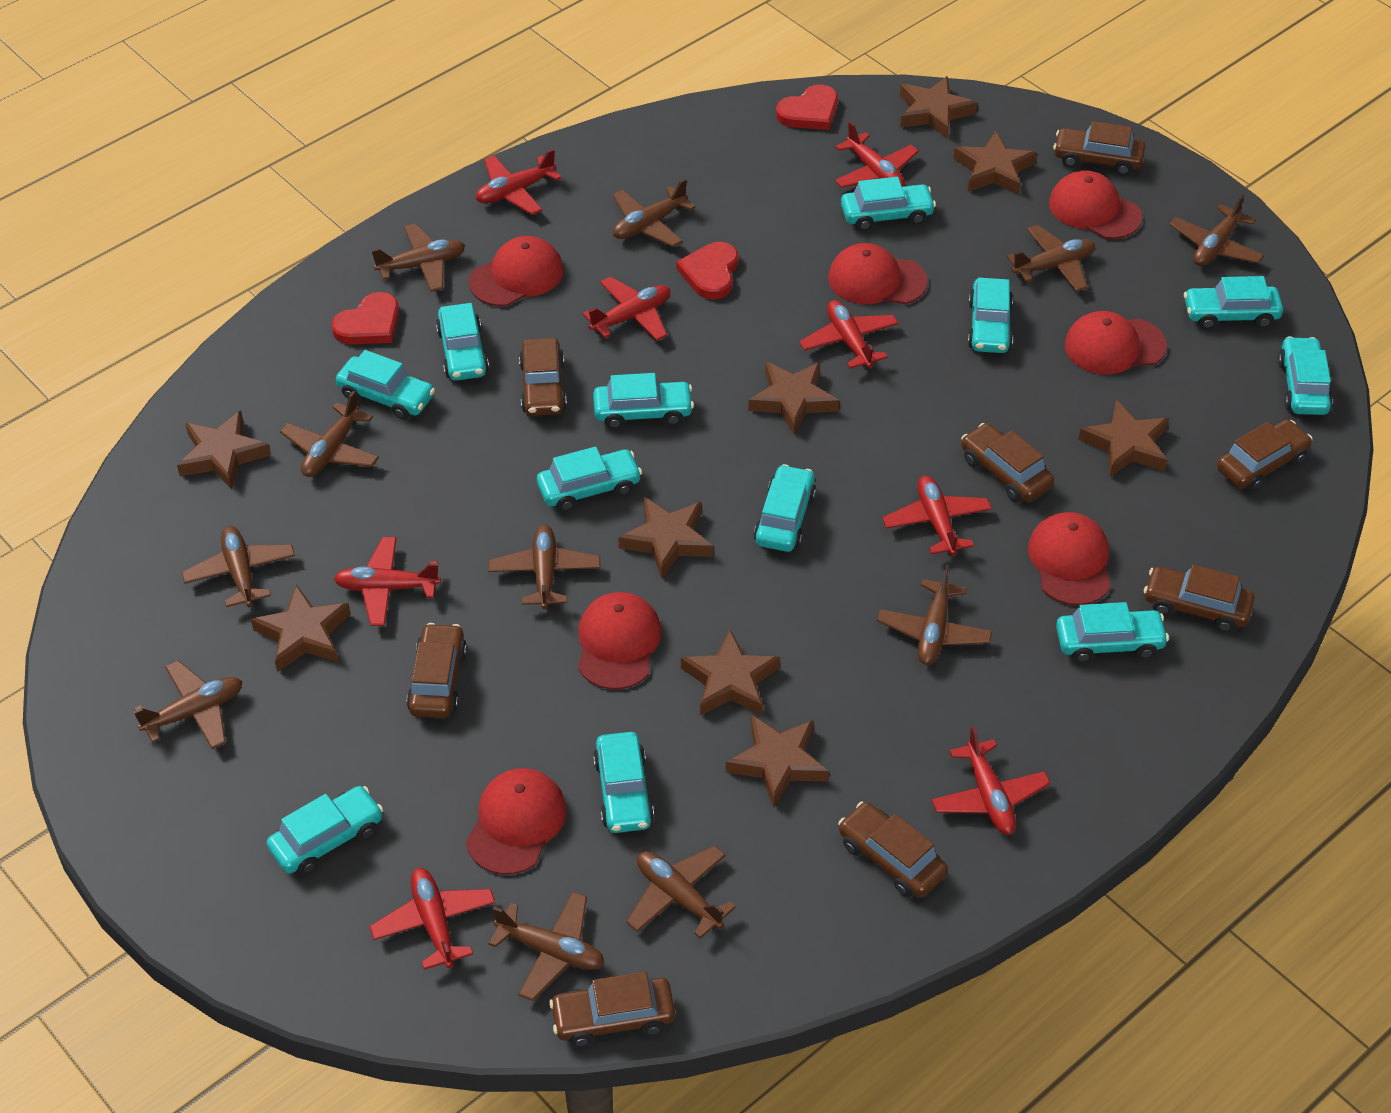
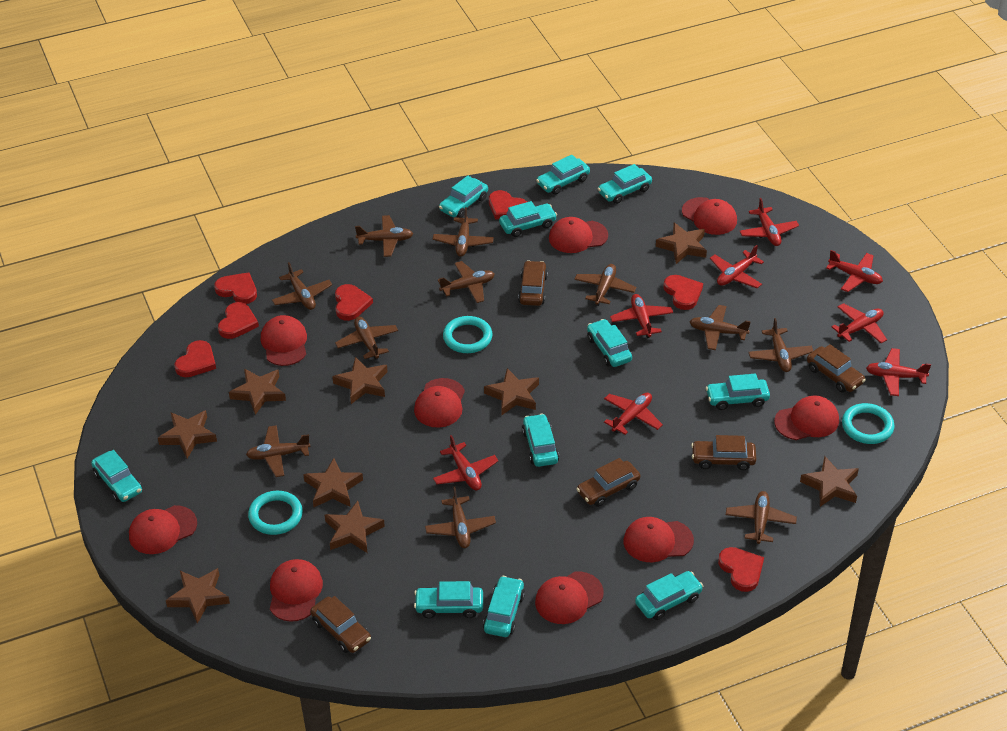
brown car: 8 -> 5
red cap: 7 -> 9
red heart: 3 -> 7
turquoise car: 12 -> 11
turquoise ring: 0 -> 3

